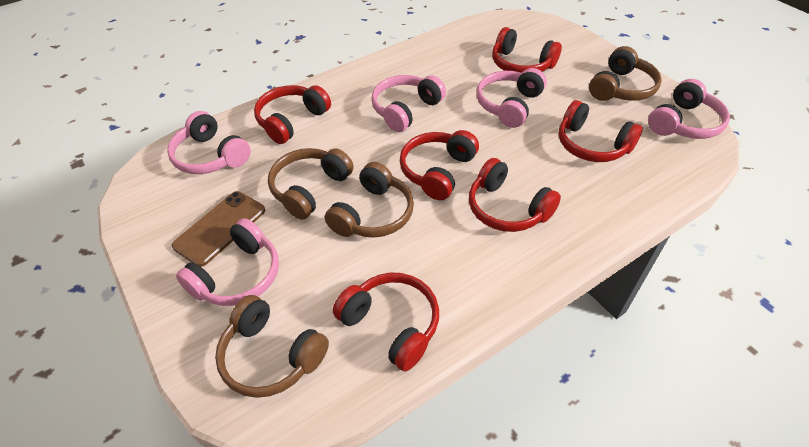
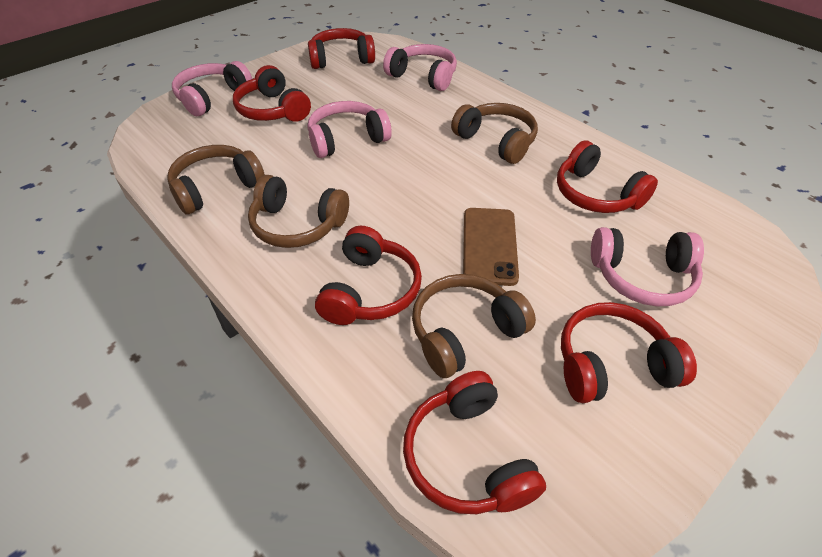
pink headphones: 5 -> 4

